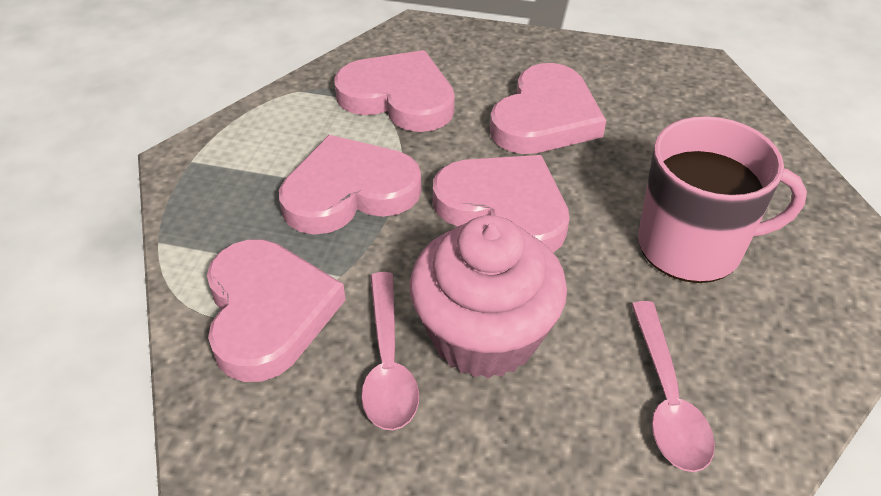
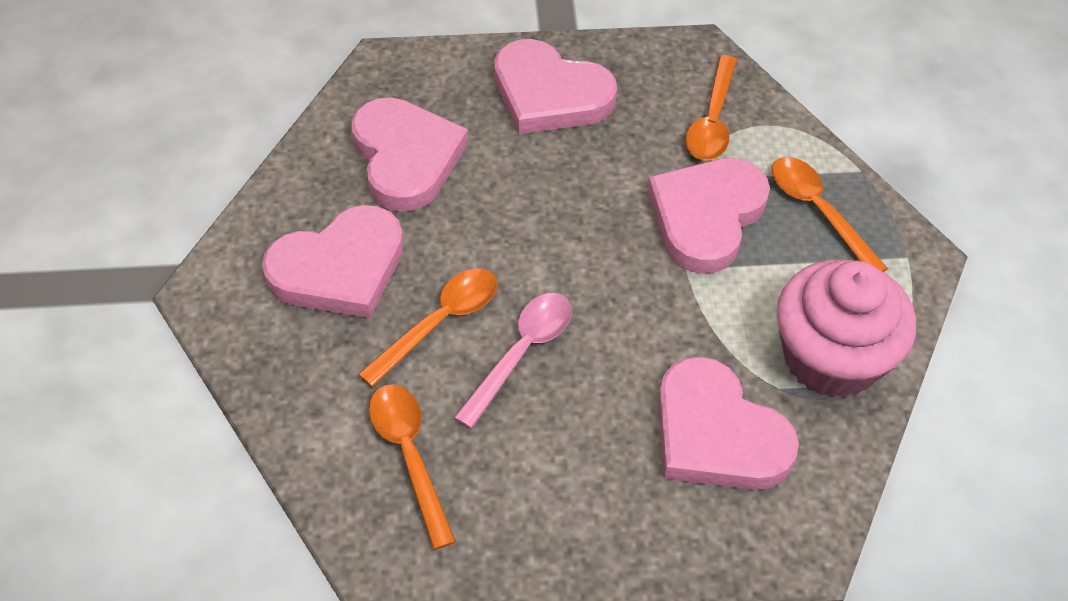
orange spoon: 0 -> 4
pink mug: 1 -> 0
pink spoon: 2 -> 1

